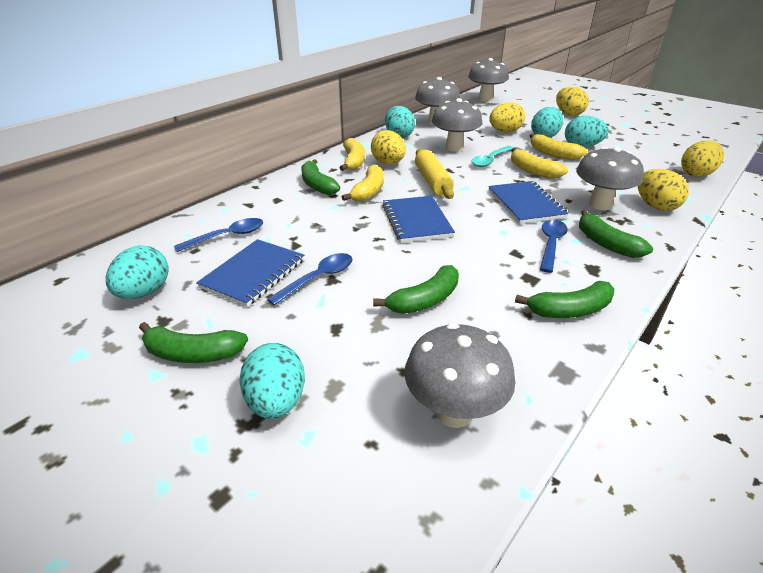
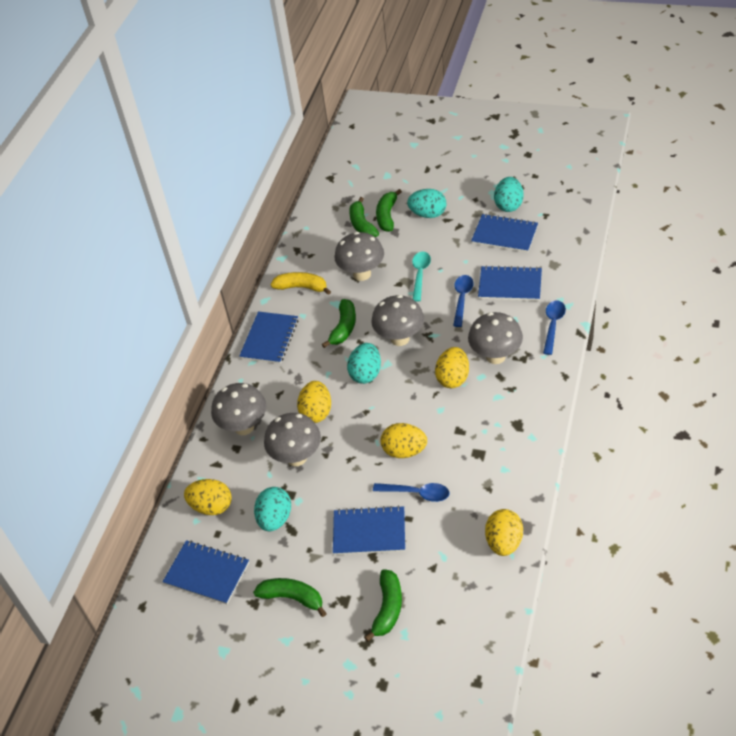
blue notebook: 3 -> 5
turquoise egg: 5 -> 4
yellow banana: 4 -> 1
yellow rolling pin: 1 -> 0

